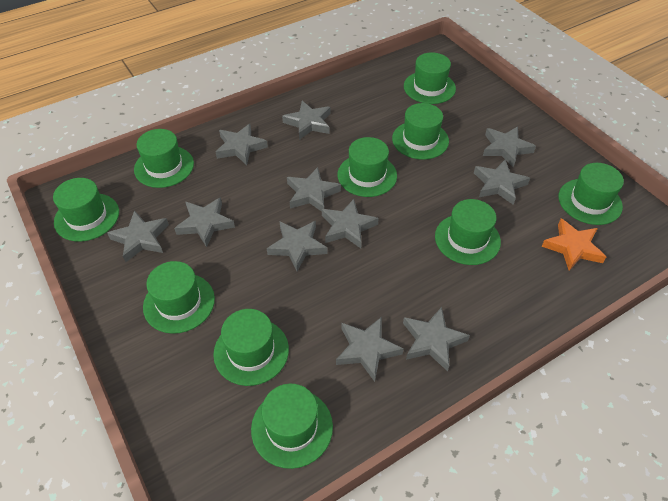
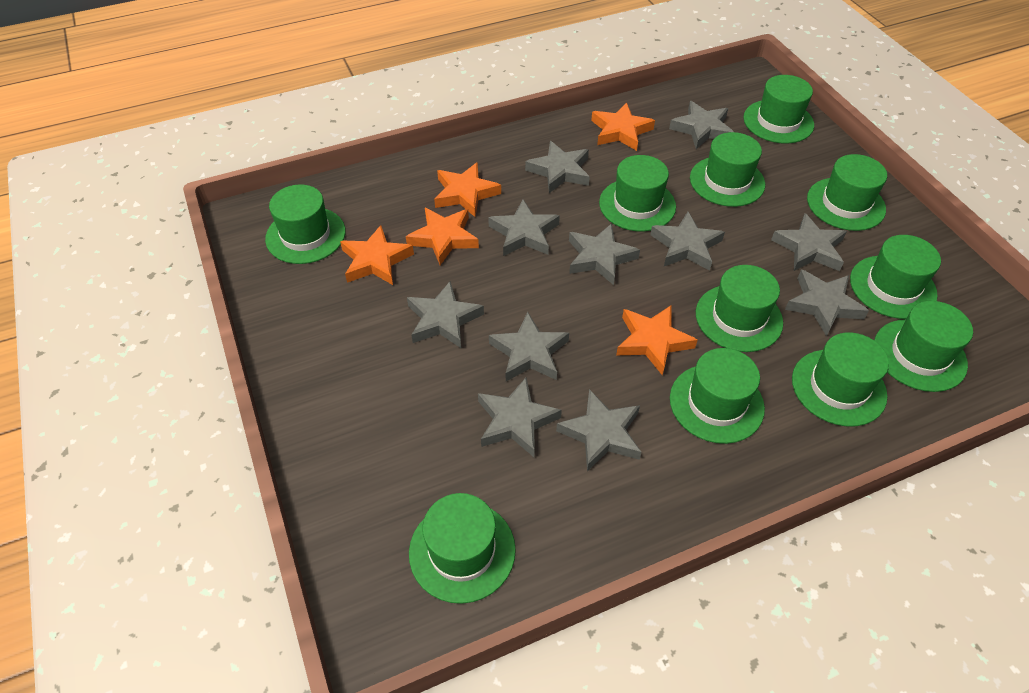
green hat: 10 -> 11
orange star: 1 -> 5

